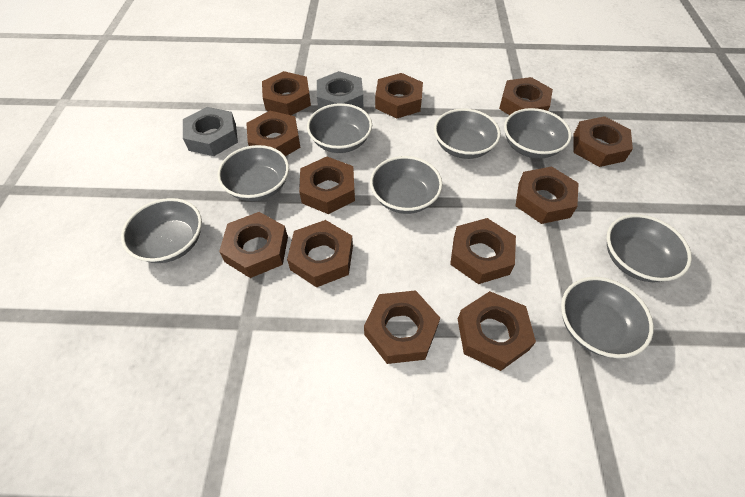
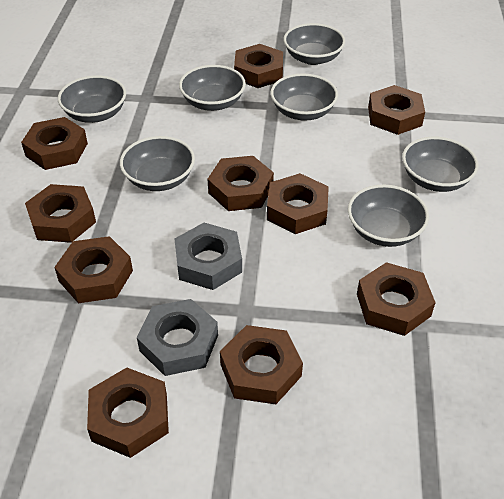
brown nut: 12 -> 10
grey bowl: 8 -> 7

